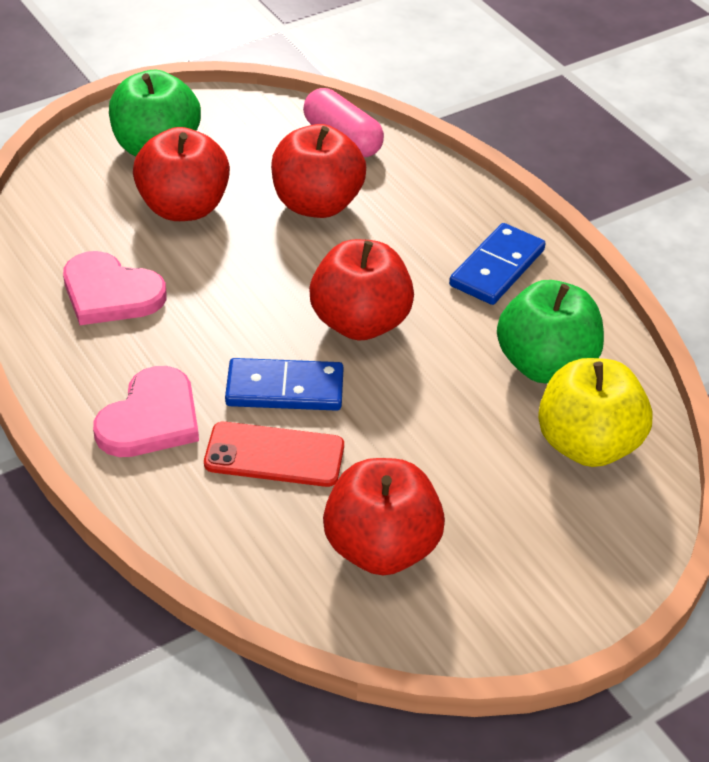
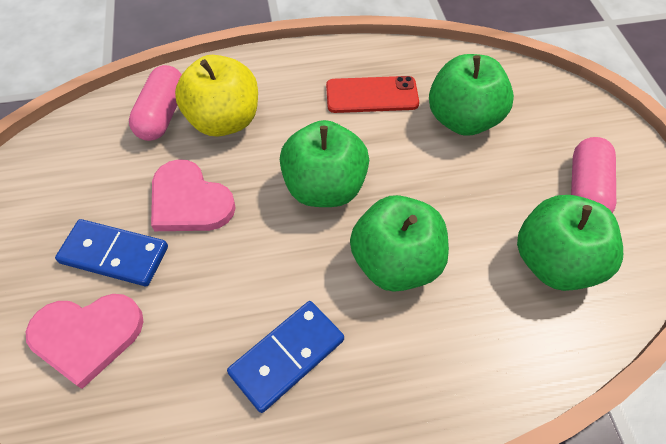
green apple: 2 -> 4
pink capsule: 1 -> 2
red apple: 4 -> 0

